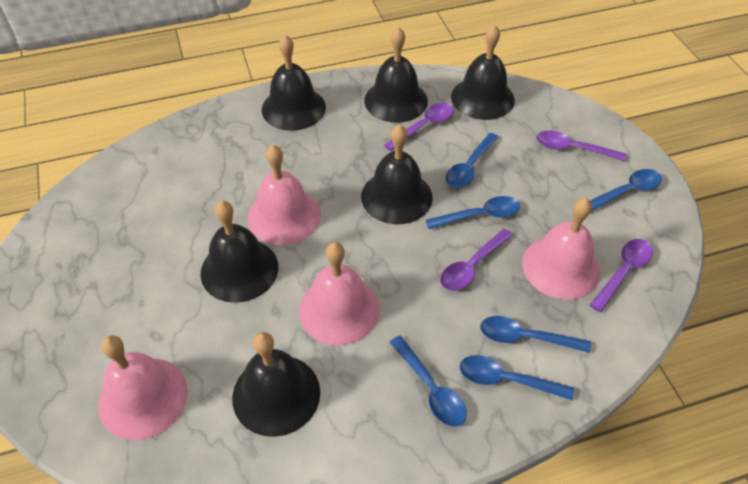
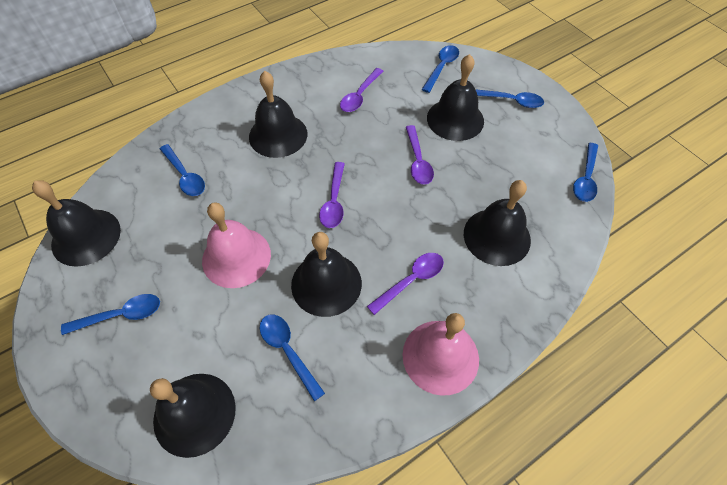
pink bell: 4 -> 2

